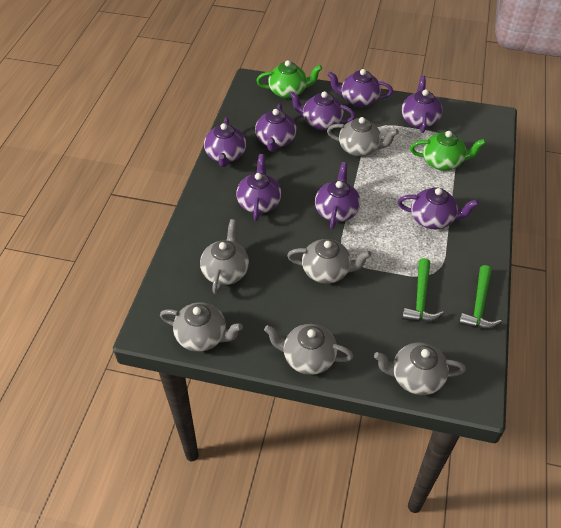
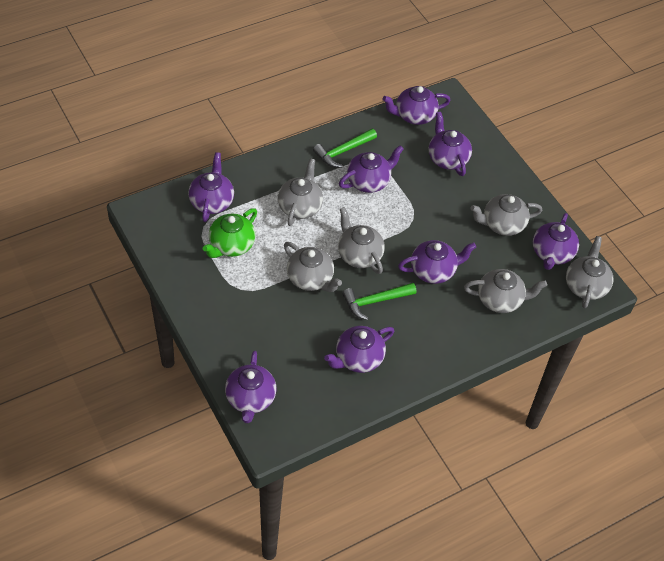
green teapot: 2 -> 1

